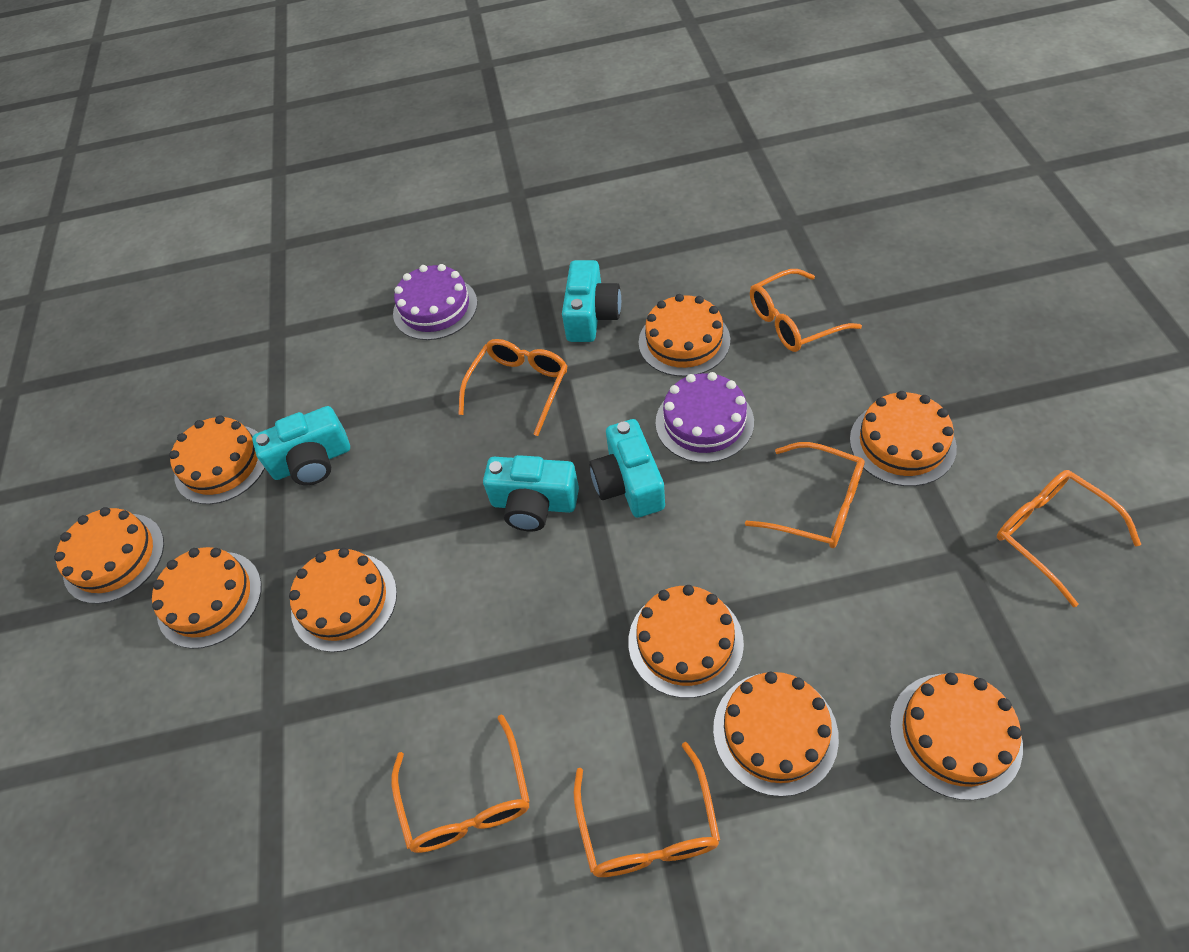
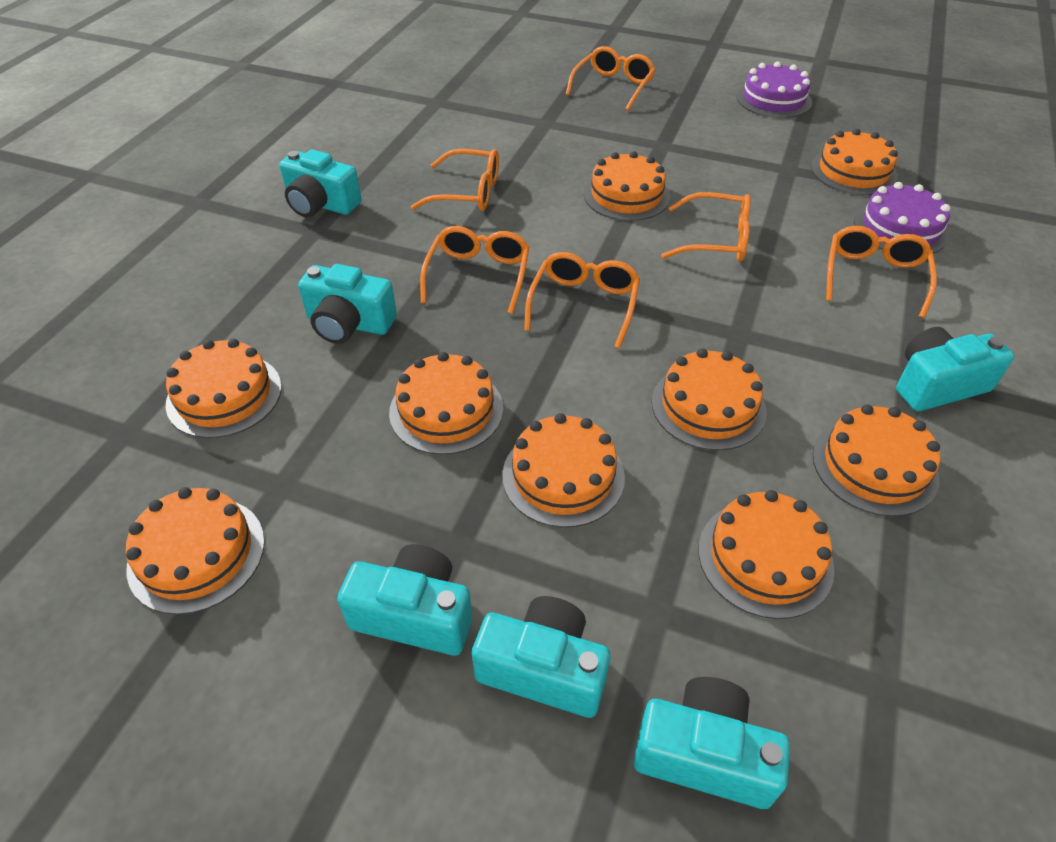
turquoise camera: 4 -> 6

